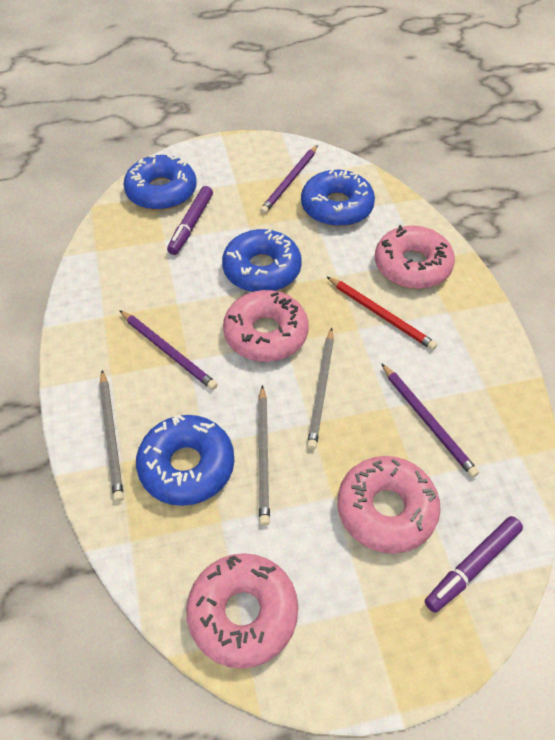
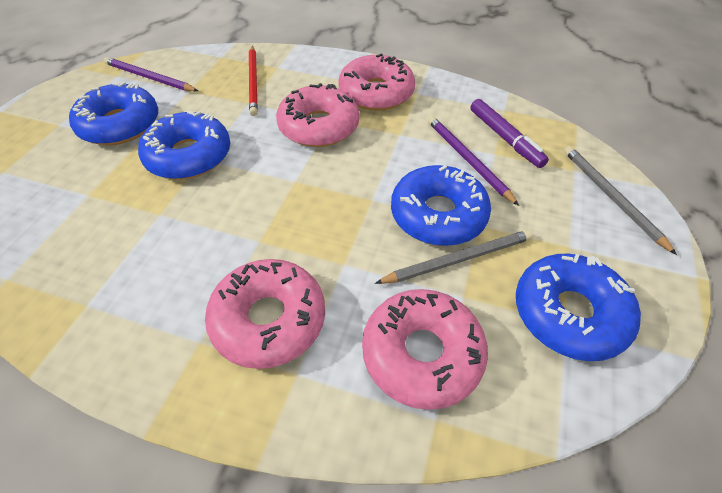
grey pencil: 3 -> 2
purple marker: 2 -> 1
purple pencil: 3 -> 2

